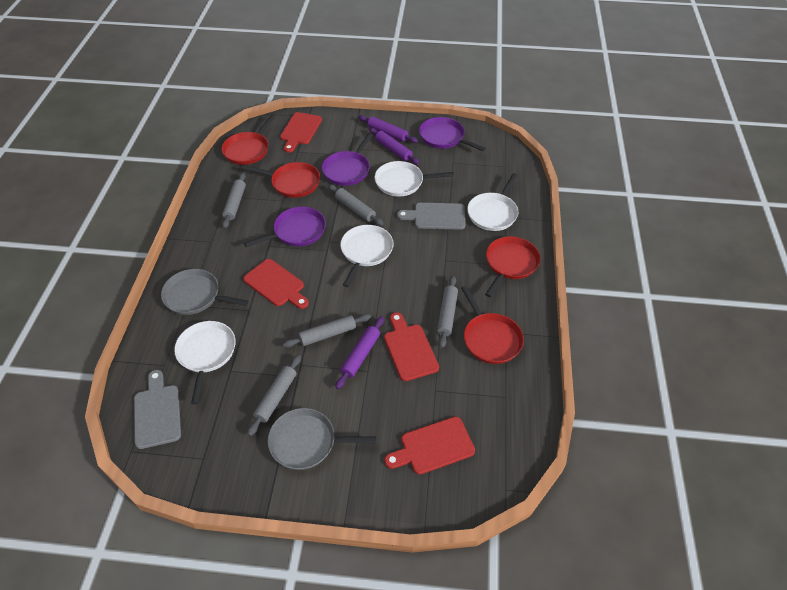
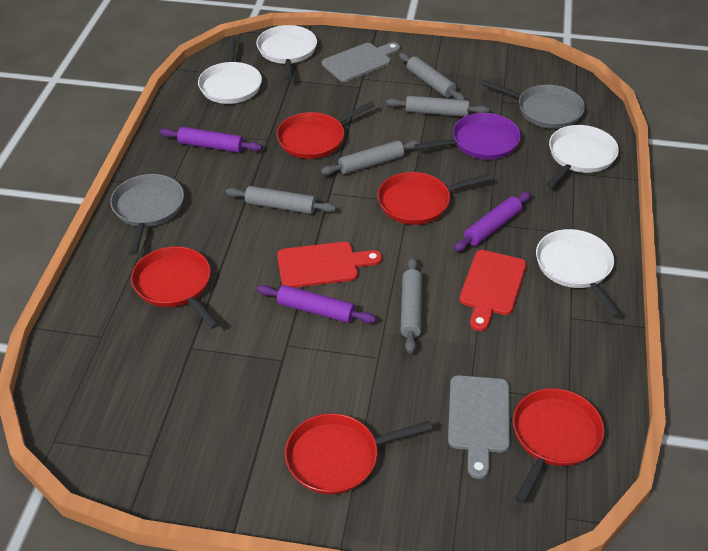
purple pan: 3 -> 1
red cutting board: 4 -> 2
red pan: 4 -> 5

